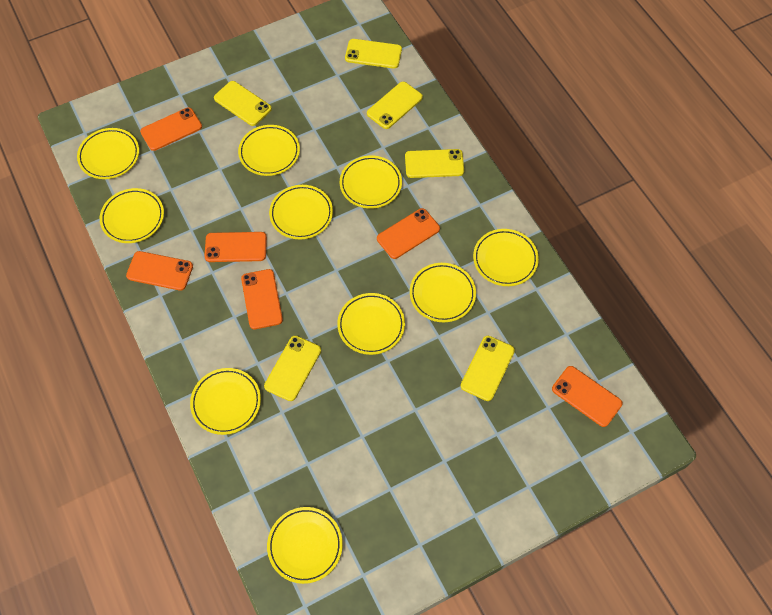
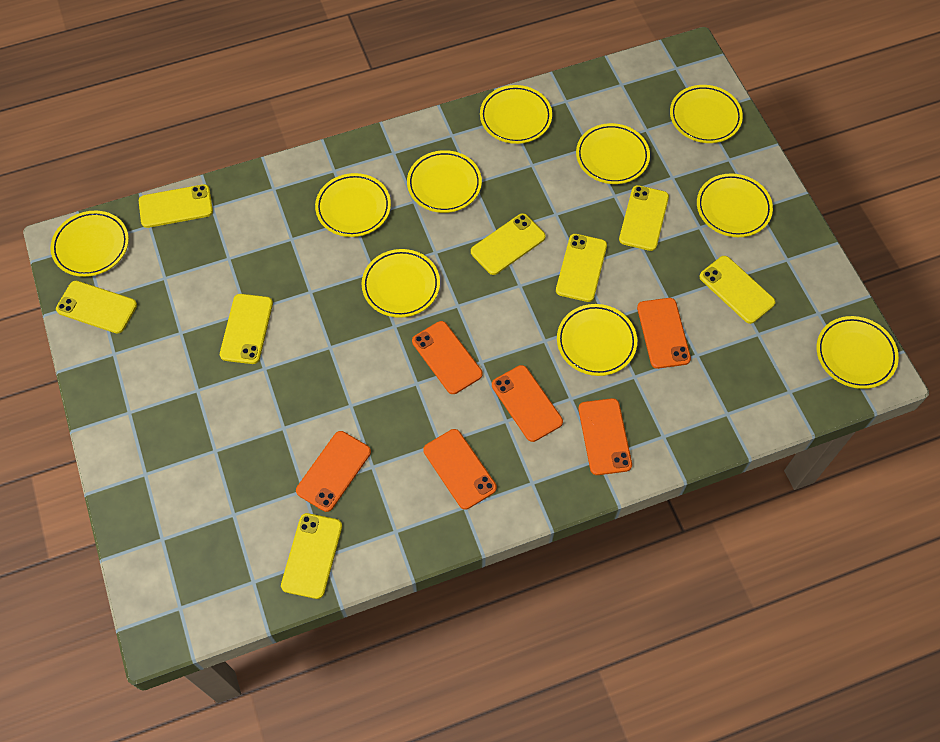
yellow phone: 6 -> 8

